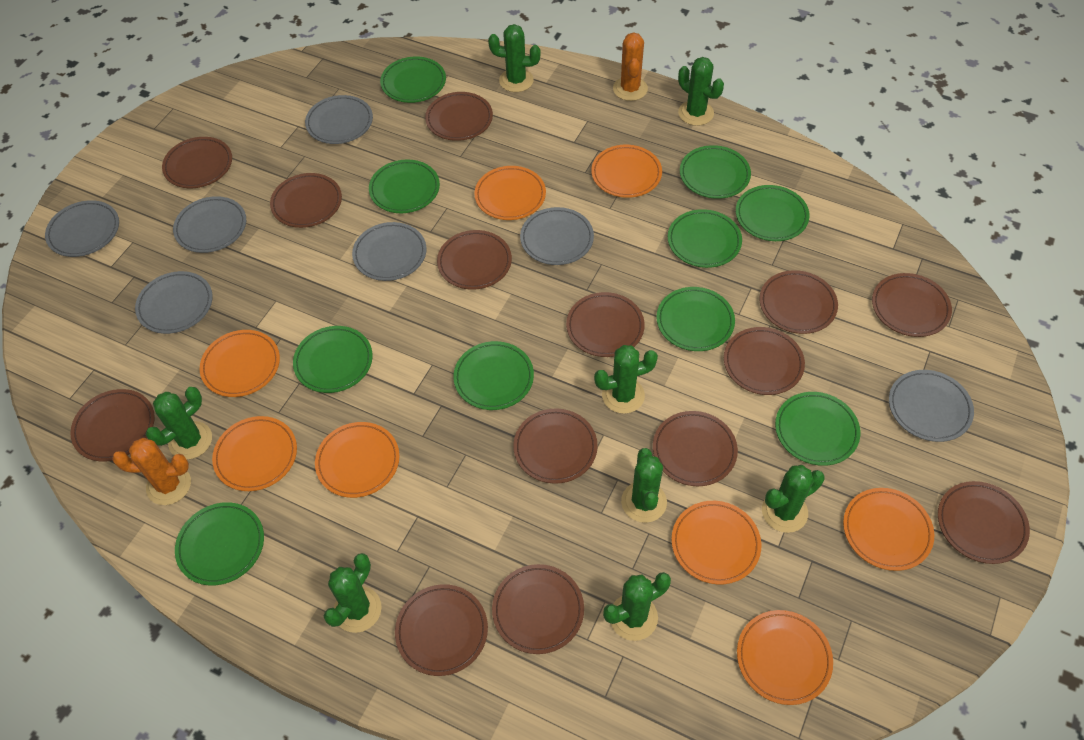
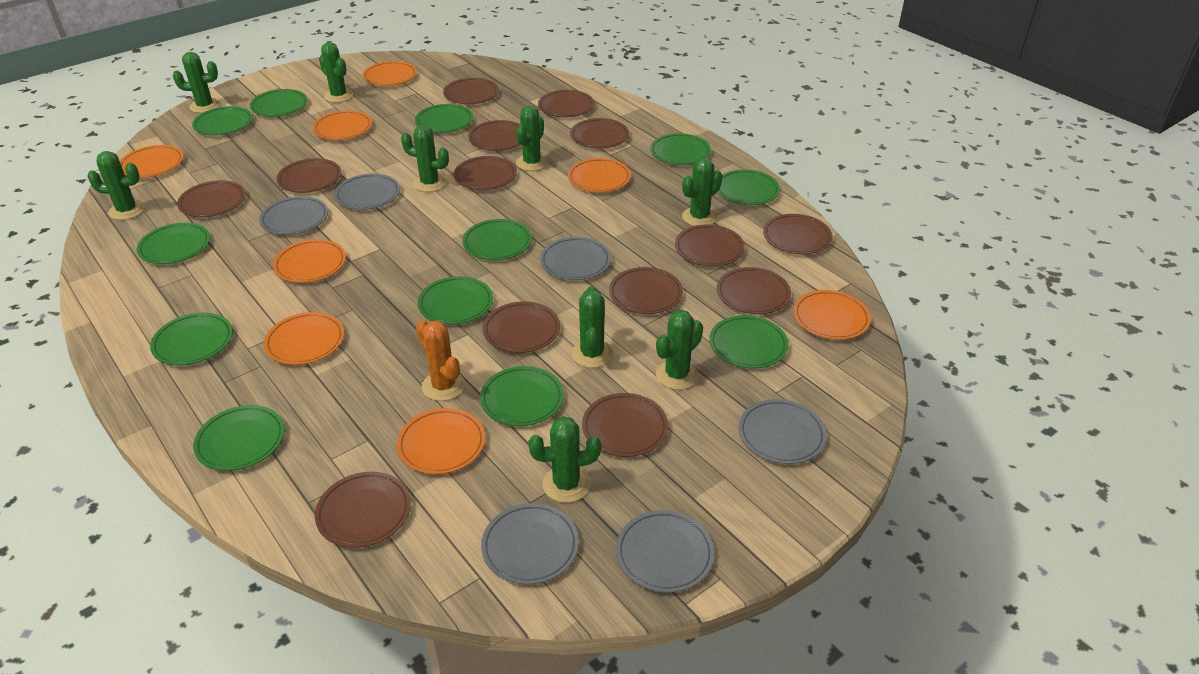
green cactus: 8 -> 9
green plate: 10 -> 12
grey plate: 7 -> 6
orange cactus: 2 -> 1

